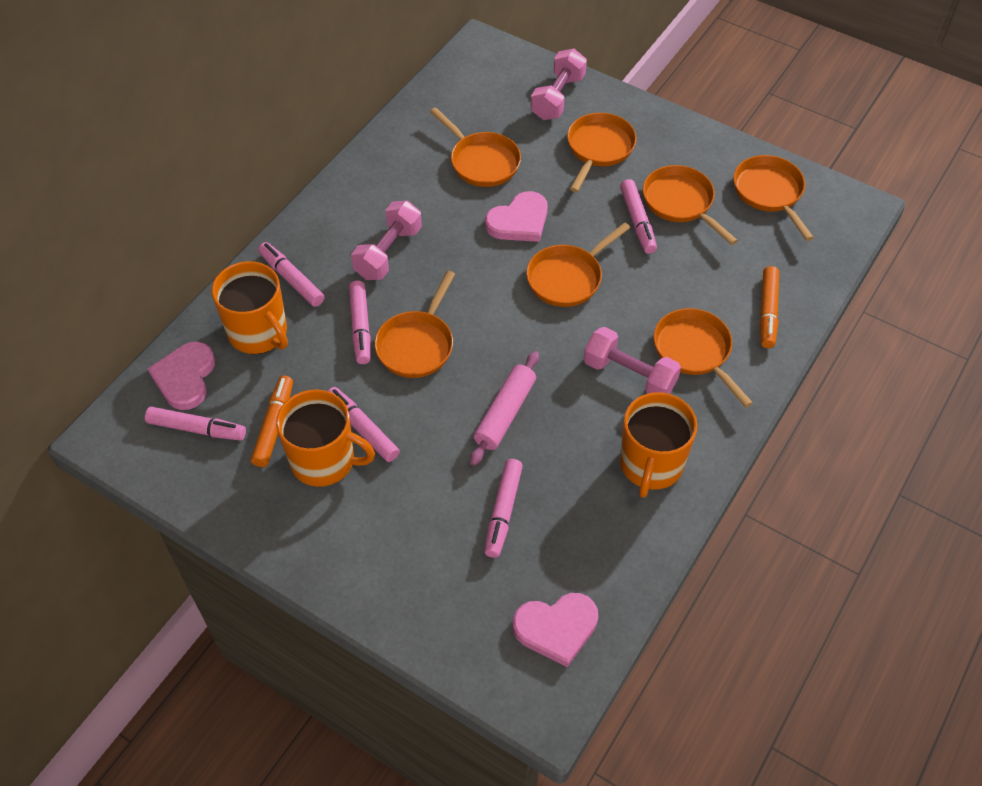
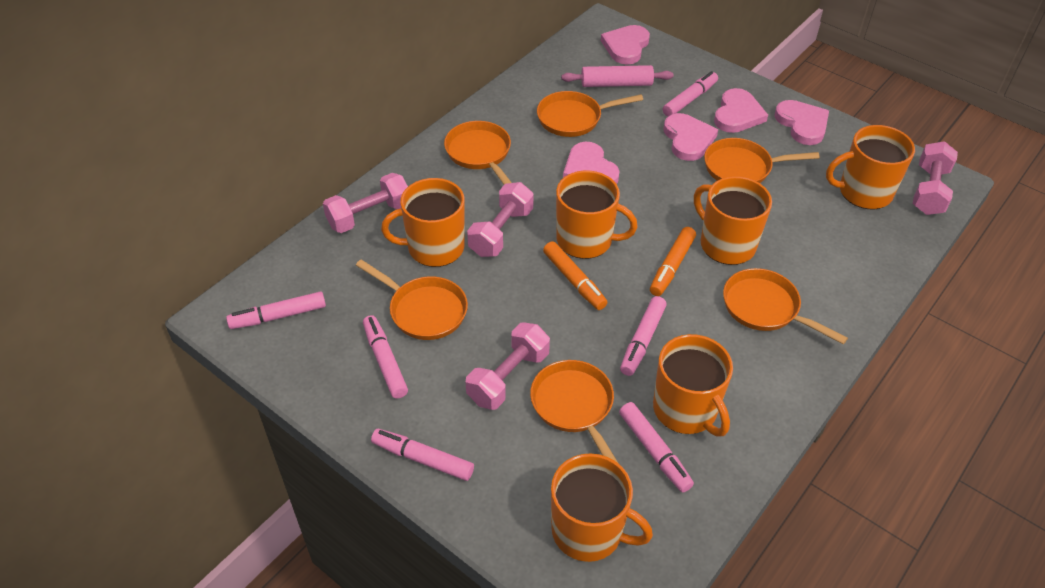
orange mug: 3 -> 6
orange pan: 7 -> 6
pink dumbbell: 3 -> 4
pink heart: 3 -> 5

